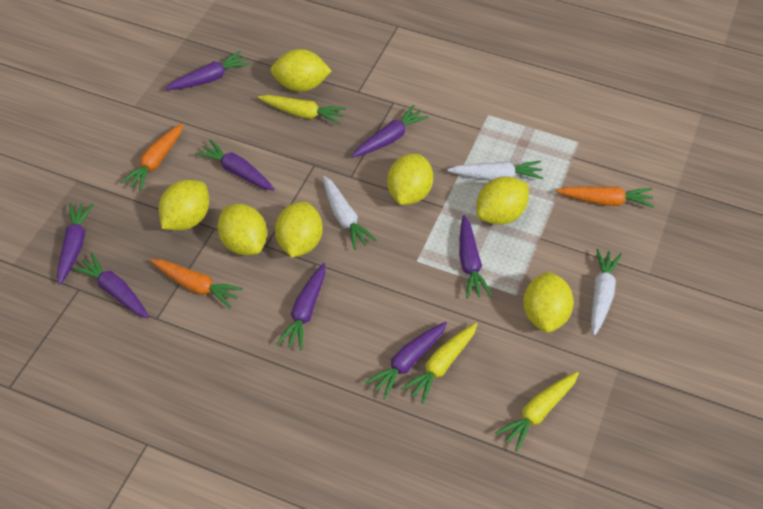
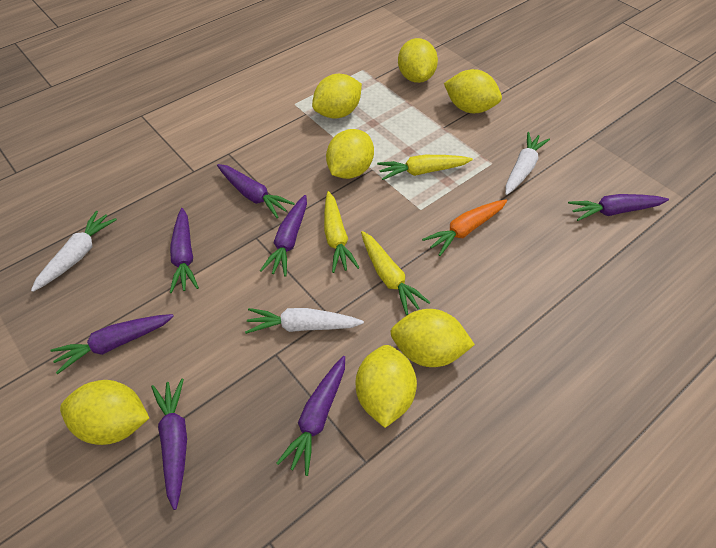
orange carrot: 3 -> 1
purple carrot: 8 -> 7

